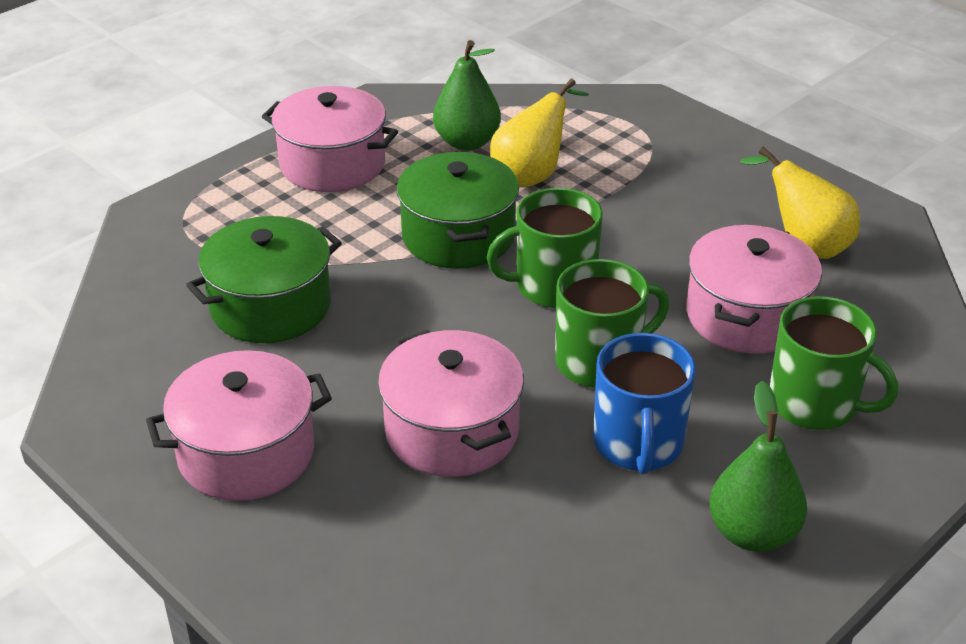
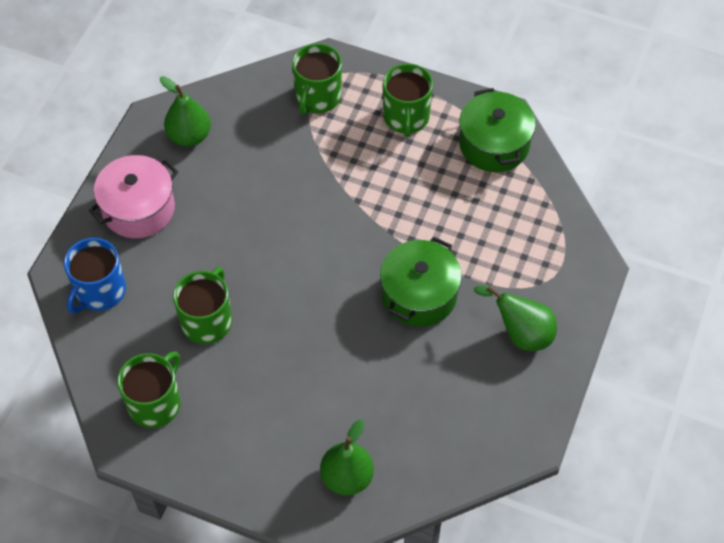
green mug: 3 -> 4
green pear: 2 -> 3
pink pot: 4 -> 1
yellow pear: 2 -> 0

